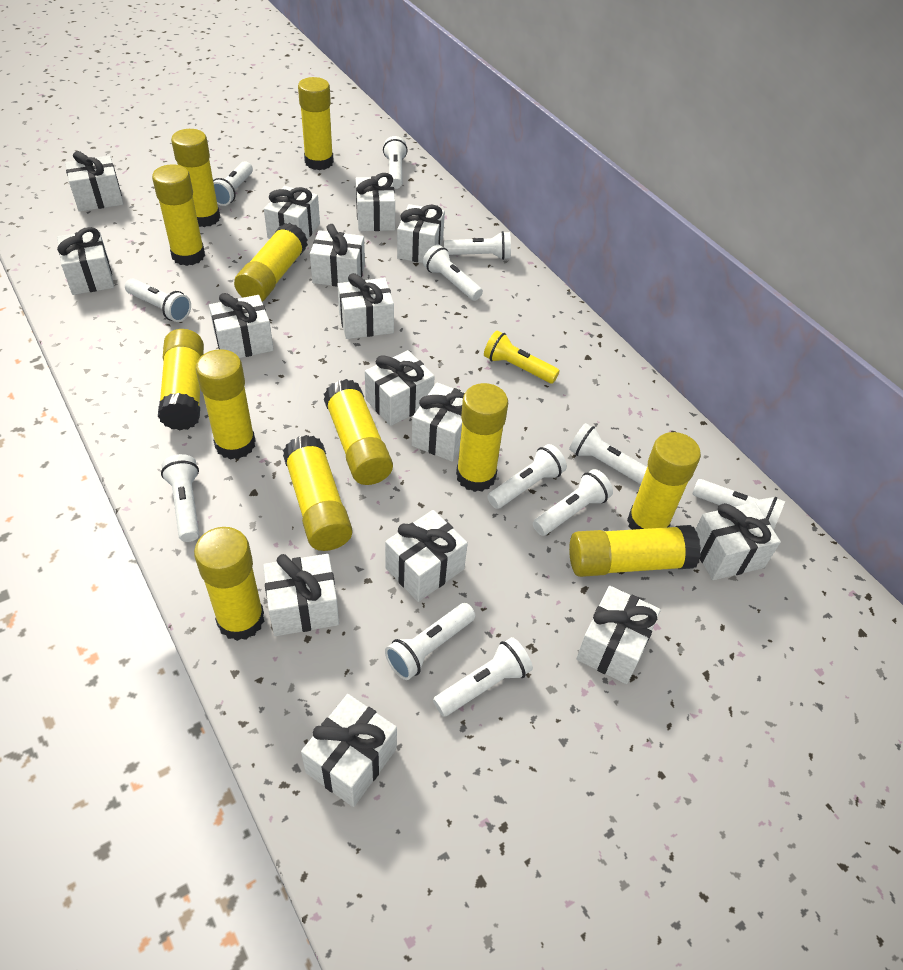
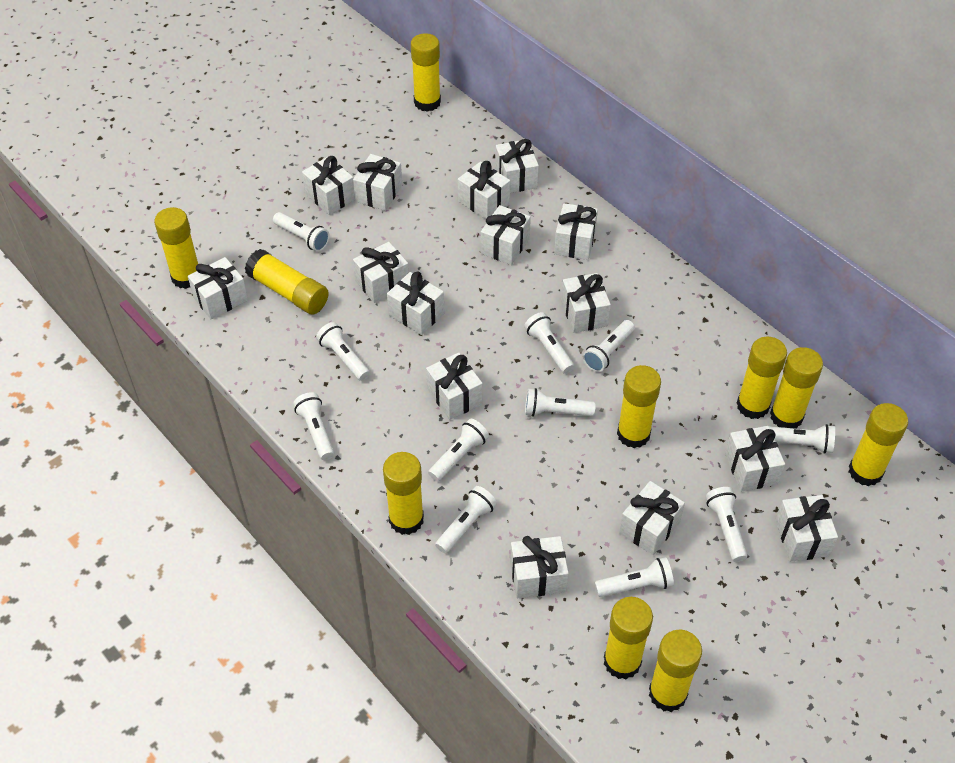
white flashlight: 12 -> 11
yellow flashlight: 1 -> 0
yellow glue stick: 12 -> 10

